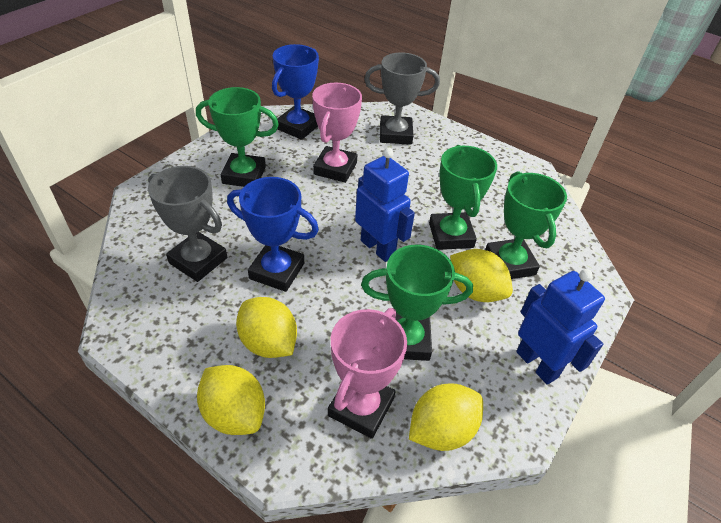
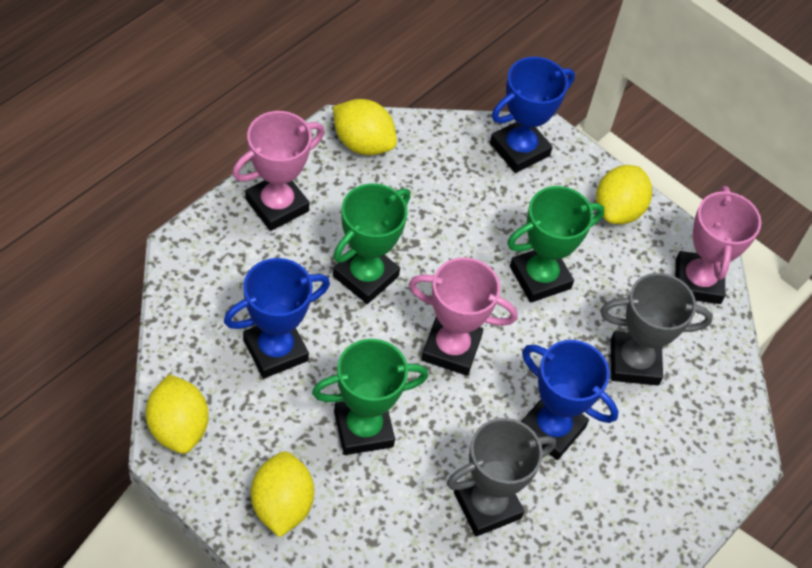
blue robot: 2 -> 0
blue trophy: 2 -> 3
green trophy: 4 -> 3
pink trophy: 2 -> 3

